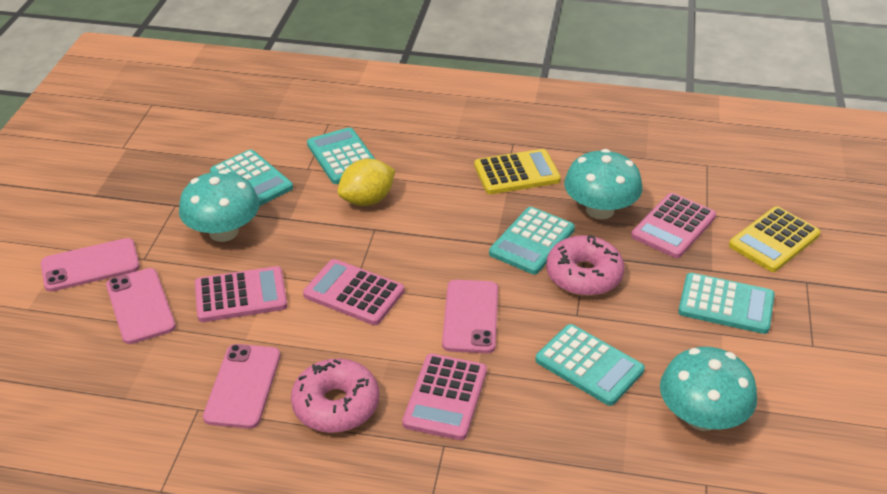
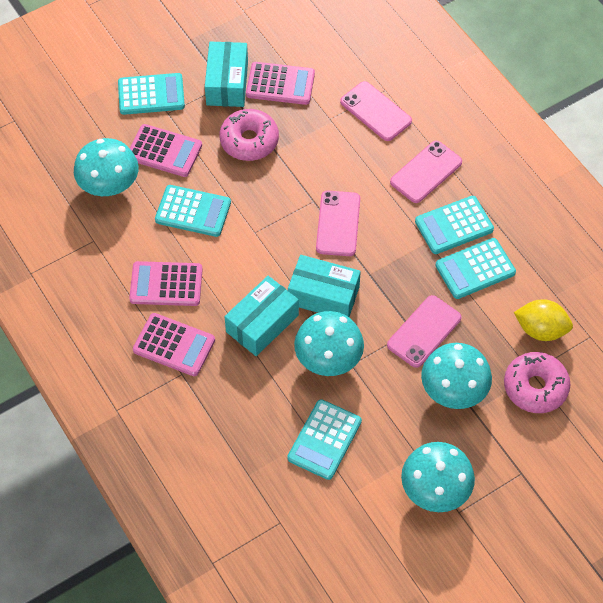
turquoise box: 0 -> 3
turquoise mushroom: 3 -> 4
yellow calculator: 2 -> 0

